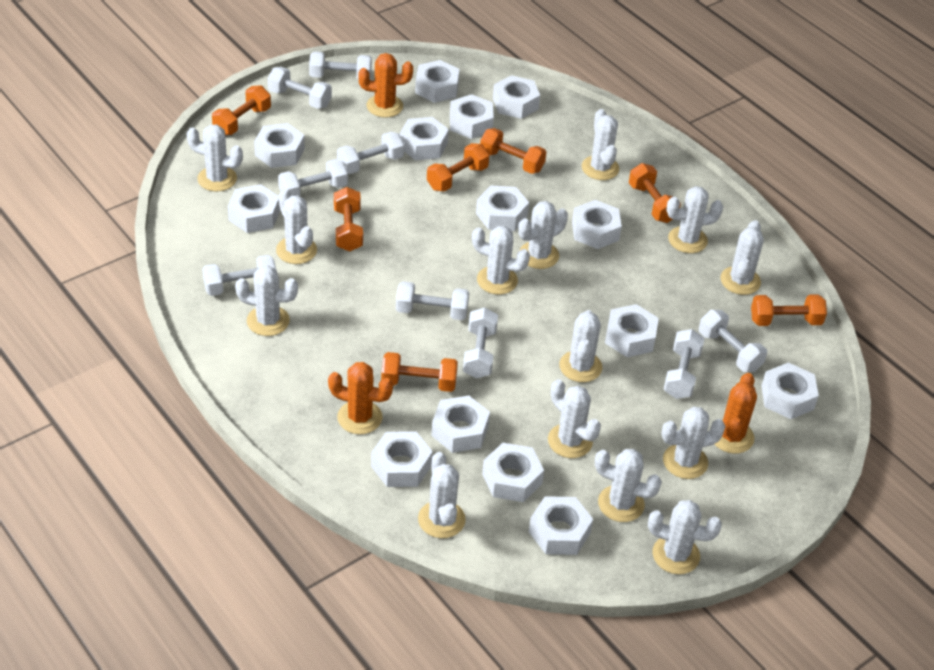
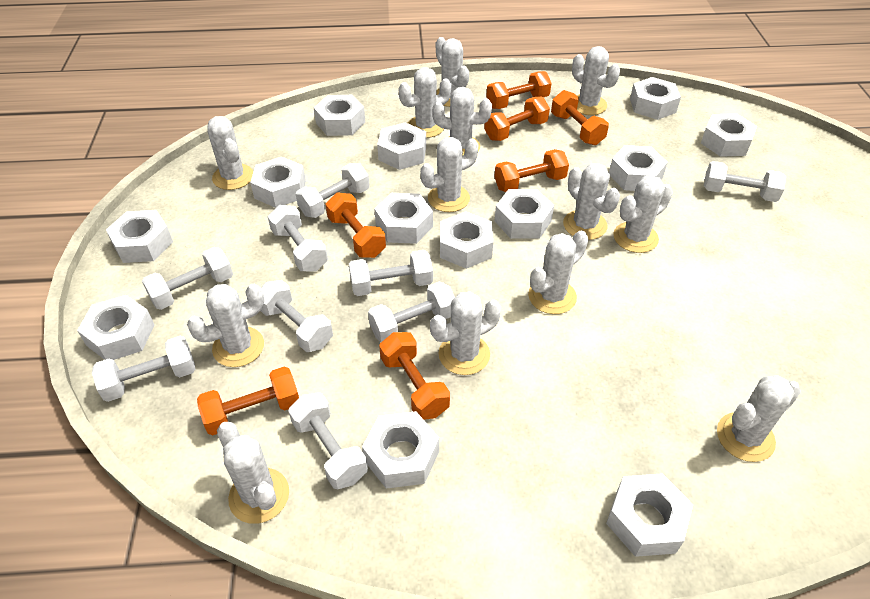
orange cactus: 3 -> 0
white cactus: 14 -> 13
white nut: 14 -> 13

